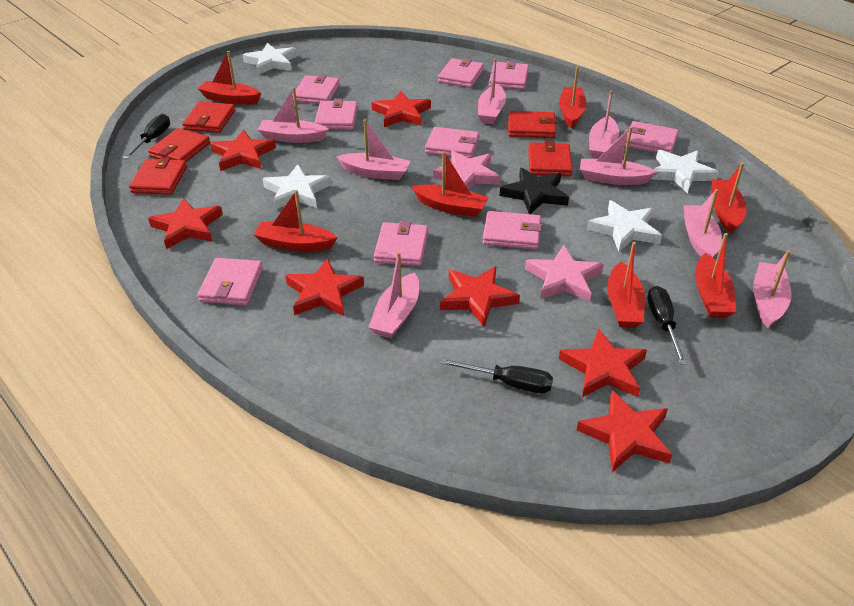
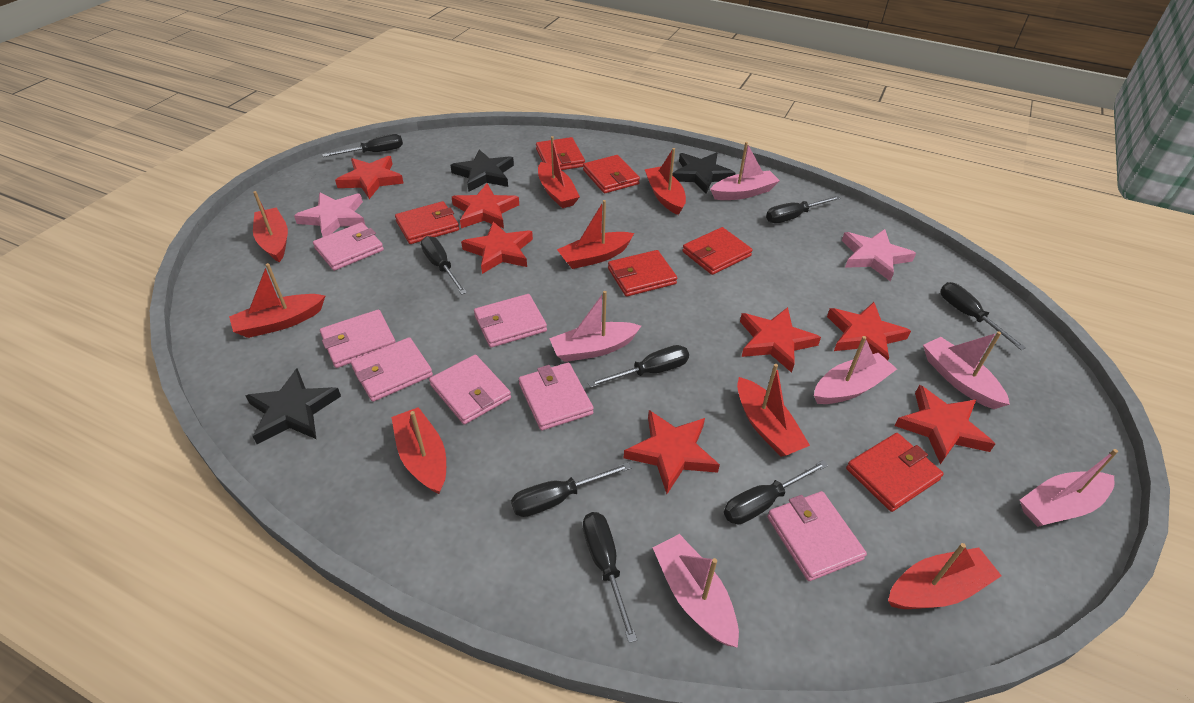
black screwdriver: 3 -> 8
black star: 1 -> 3
pink boat: 8 -> 6
pink wallet: 9 -> 7
red boat: 7 -> 8
red wallet: 5 -> 6
white star: 4 -> 0

